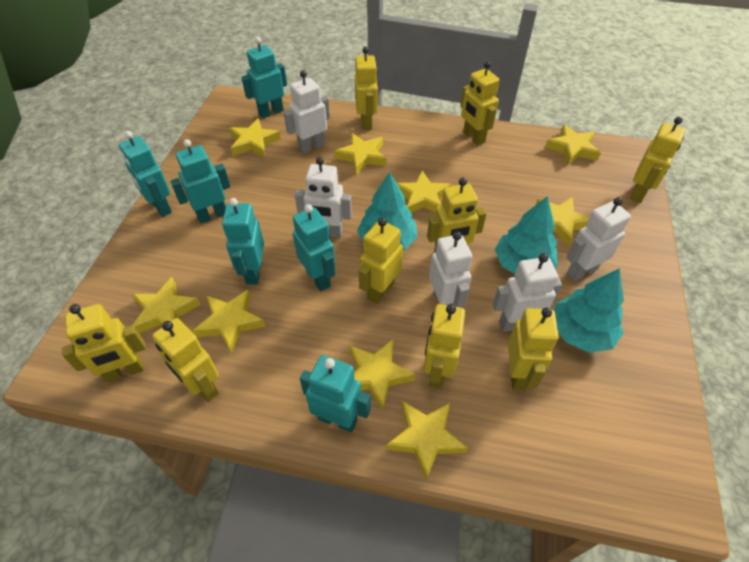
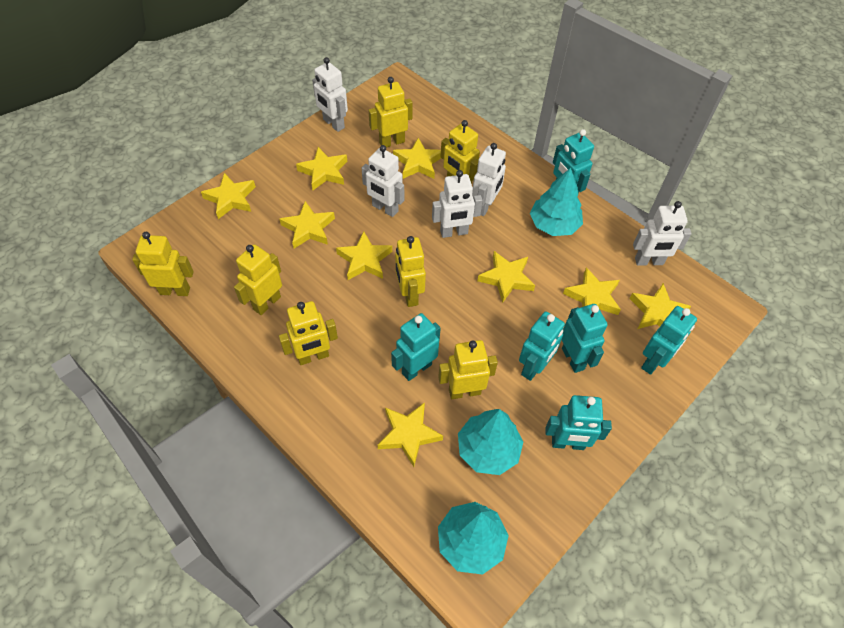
yellow robot: 9 -> 7

